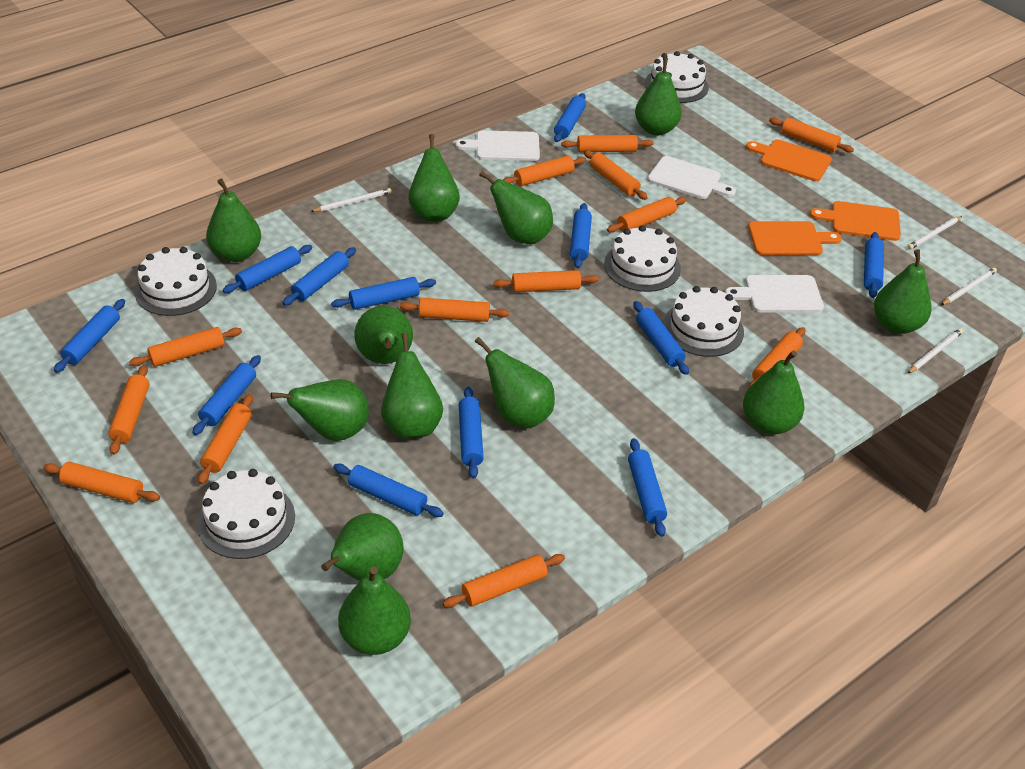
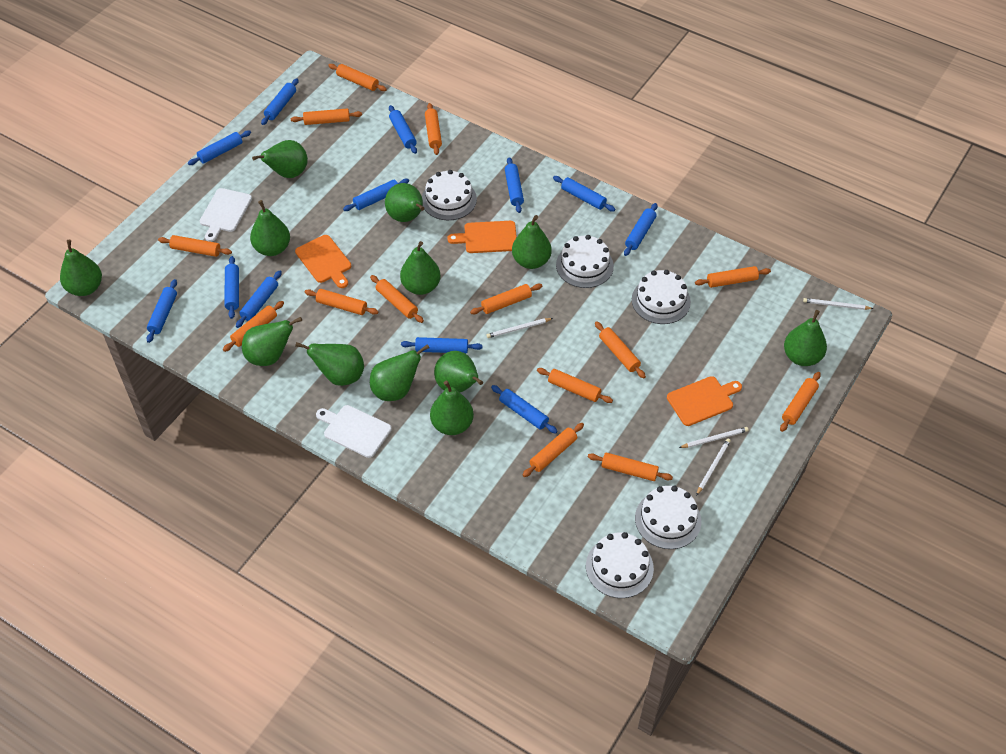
orange rolling pin: 13 -> 14
white cutting board: 3 -> 2

